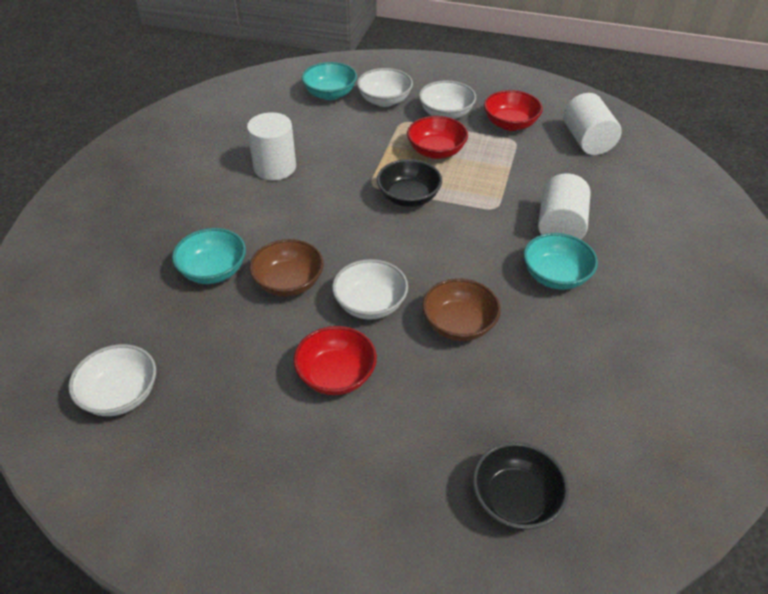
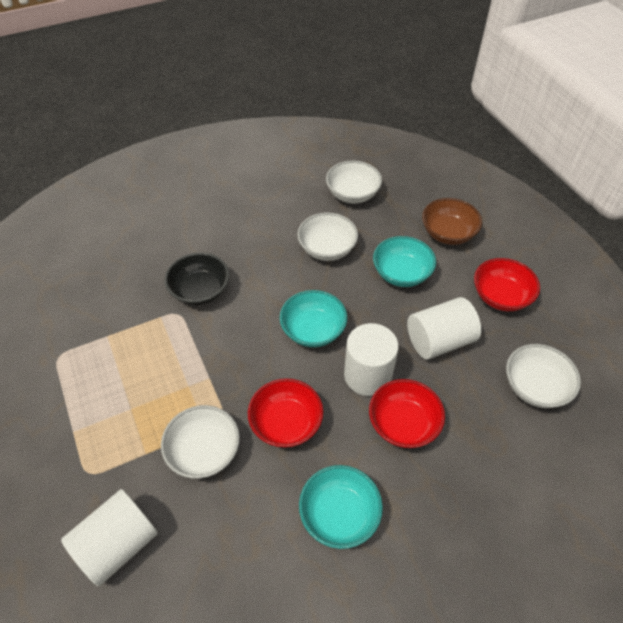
black bowl: 2 -> 1
brown bowl: 2 -> 1

